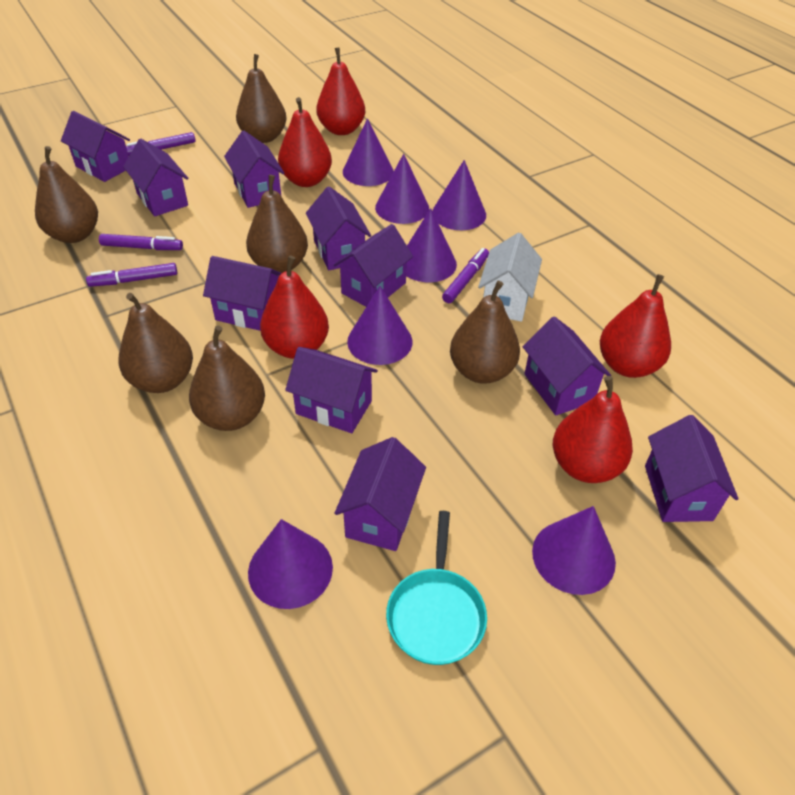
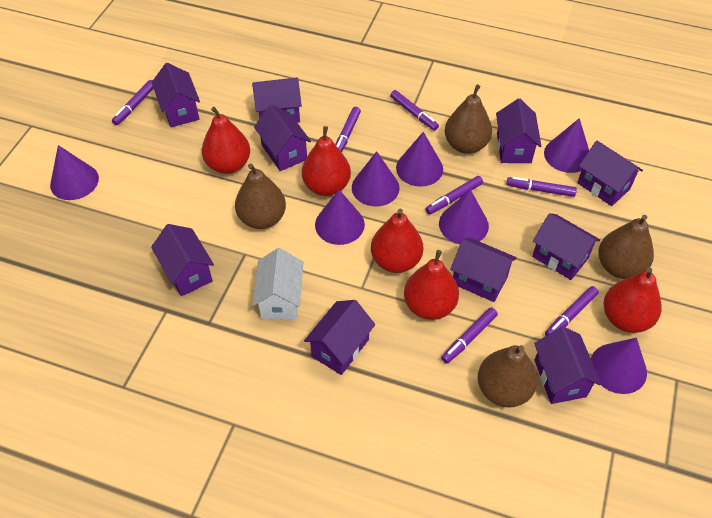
brown pear: 6 -> 4
purple marker: 4 -> 7
turquoise pan: 1 -> 0

